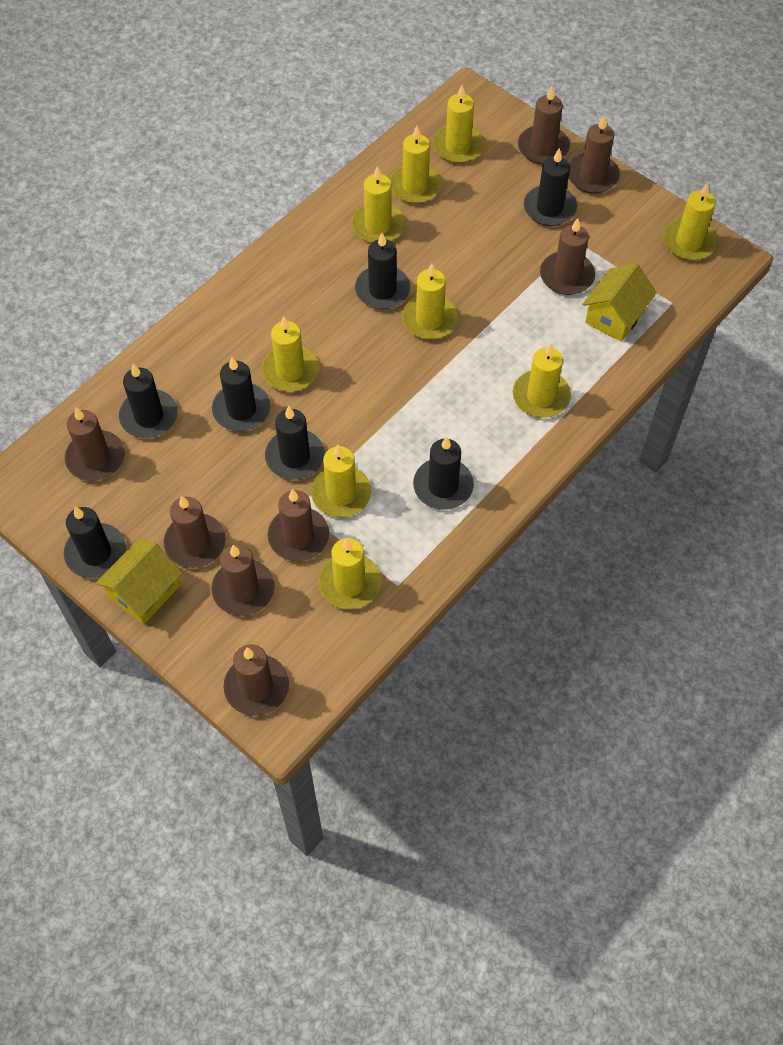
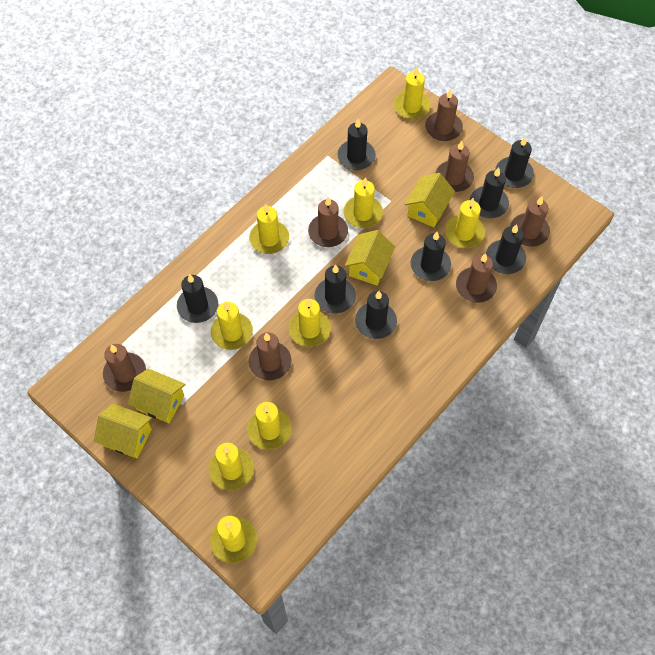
black candle: 7 -> 8
brown candle: 8 -> 7
yellow house: 2 -> 4

